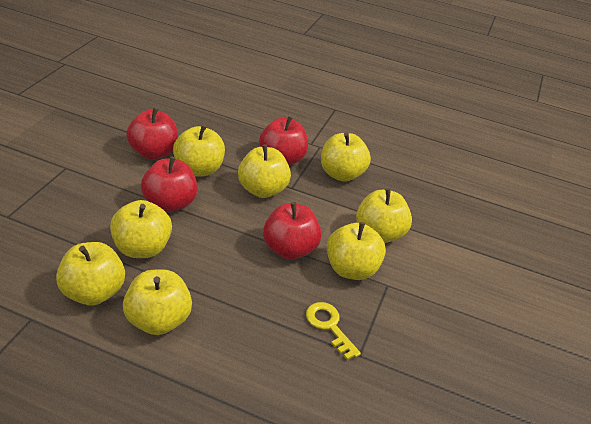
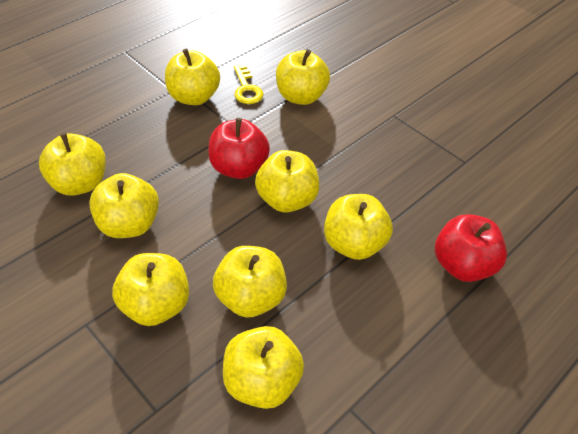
red apple: 4 -> 2
yellow apple: 8 -> 9

